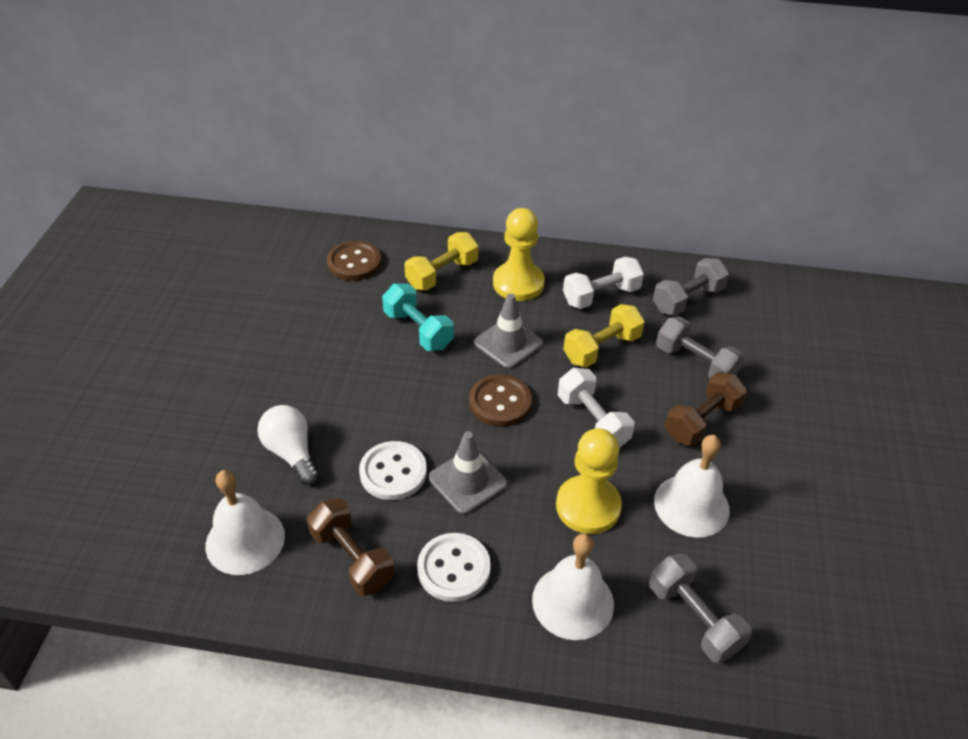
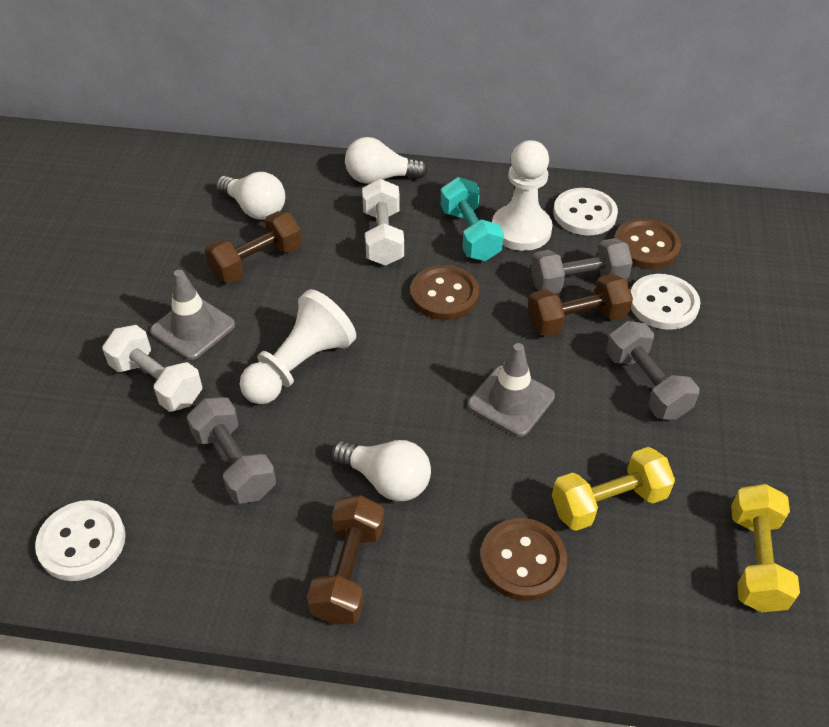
brown button: 2 -> 3
brown dumbbell: 2 -> 3
white bell: 3 -> 0
white button: 2 -> 3
white light bulb: 1 -> 3
white pawn: 0 -> 2
yellow pawn: 2 -> 0

